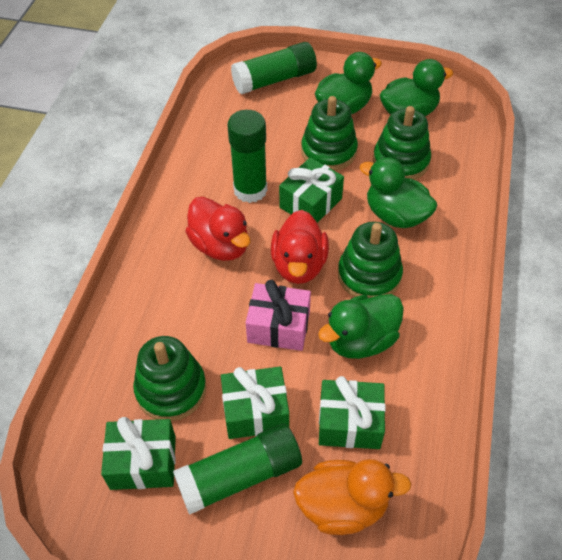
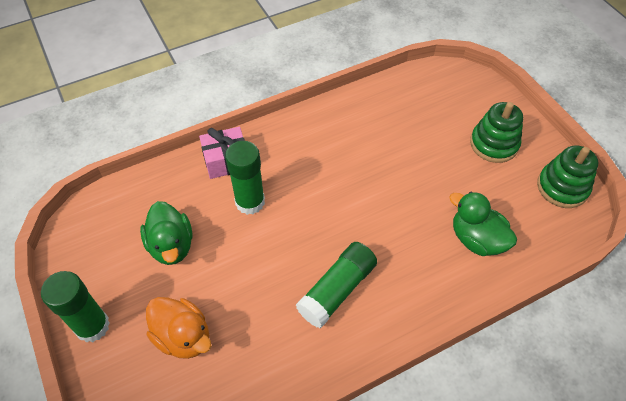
green duck: 4 -> 2
green gift: 4 -> 0
green stacking toy: 4 -> 2
red duck: 2 -> 0

